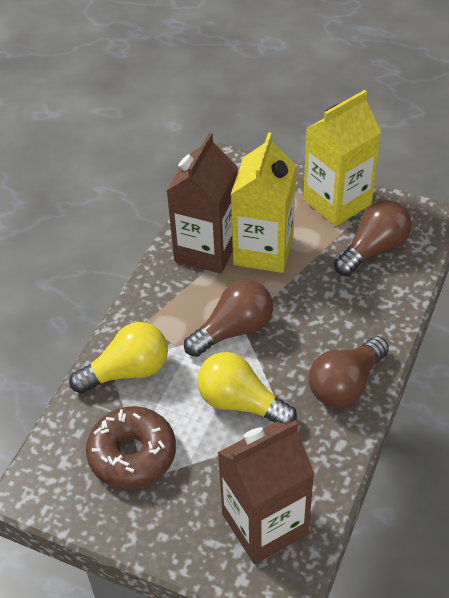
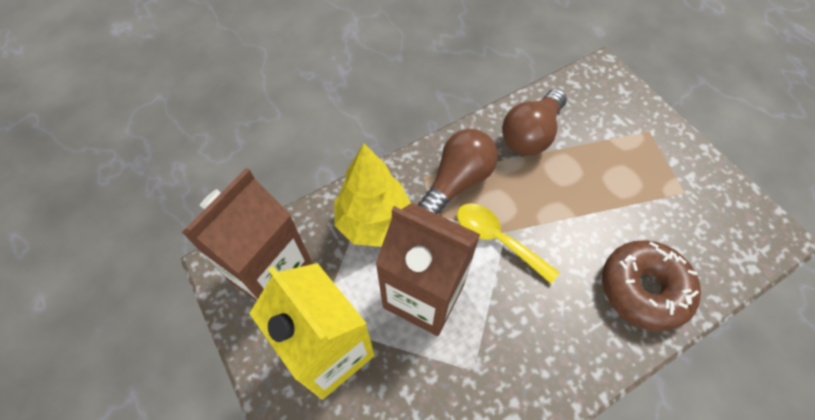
brown light bulb: 3 -> 2
yellow carton: 2 -> 1
yellow light bulb: 2 -> 0
yellow spoon: 0 -> 1
yellow tree: 0 -> 1

